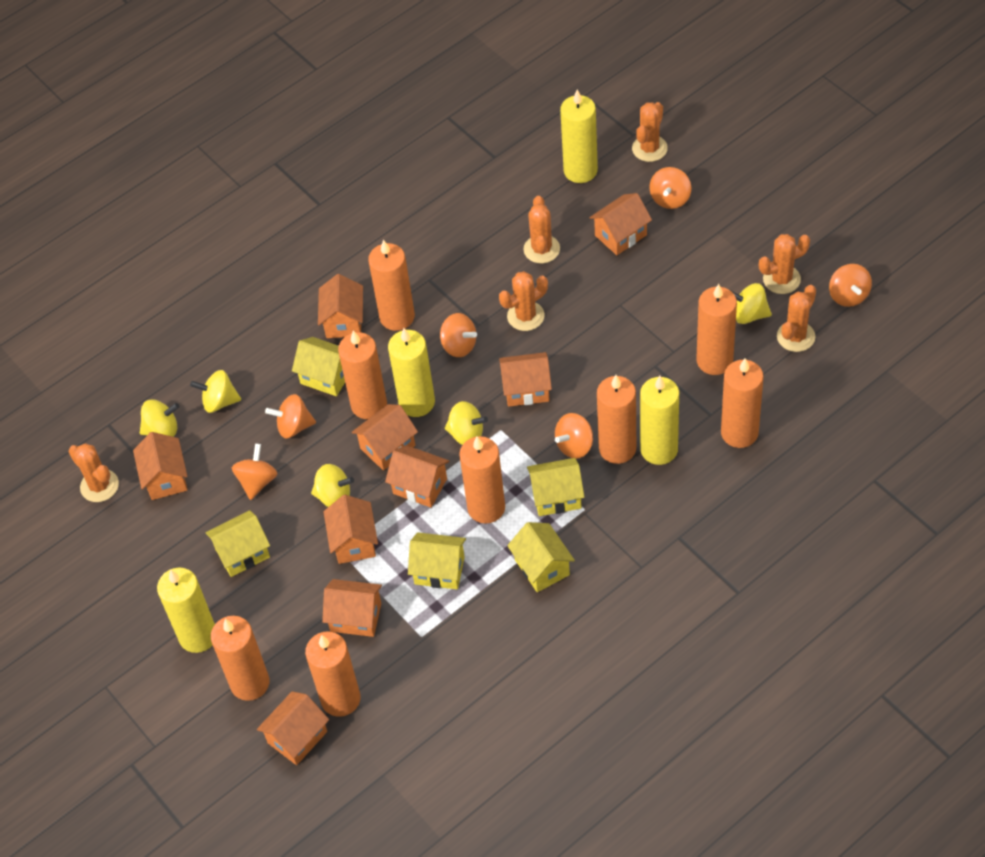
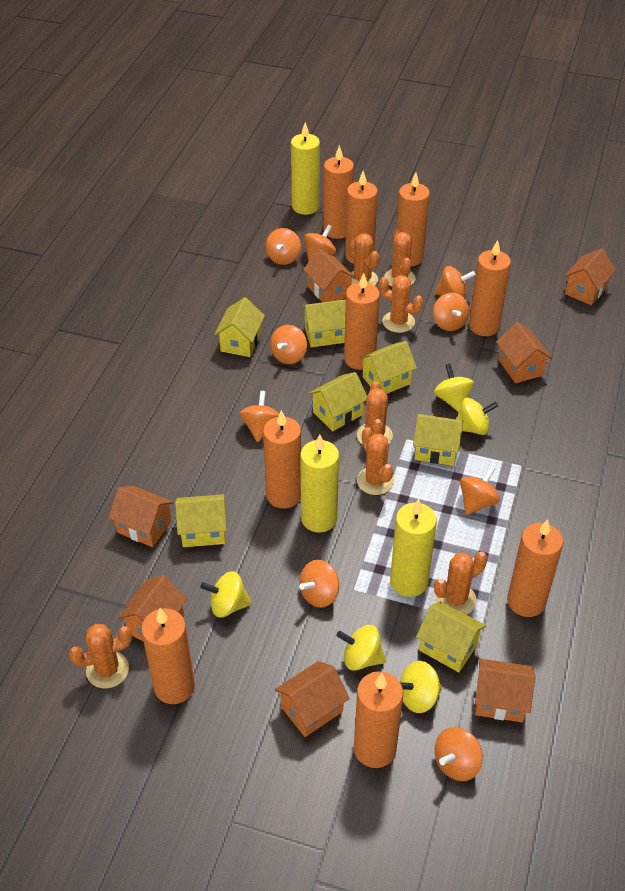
orange cactus: 6 -> 7
orange candle: 8 -> 9
orange house: 9 -> 7
orange spinning top: 6 -> 9
yellow candle: 4 -> 3
yellow house: 5 -> 7

